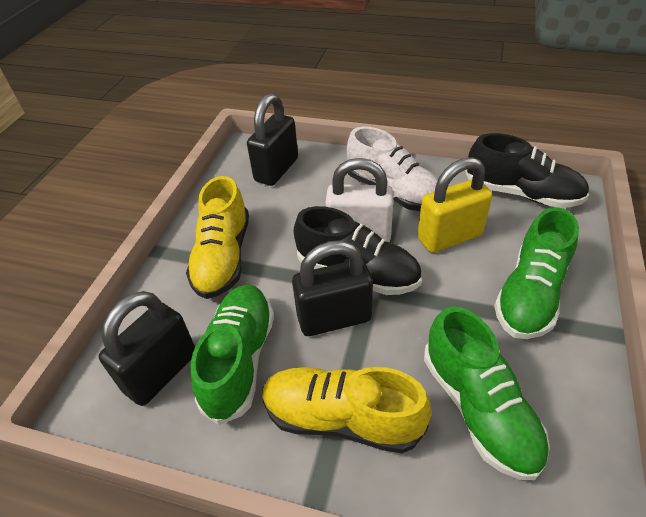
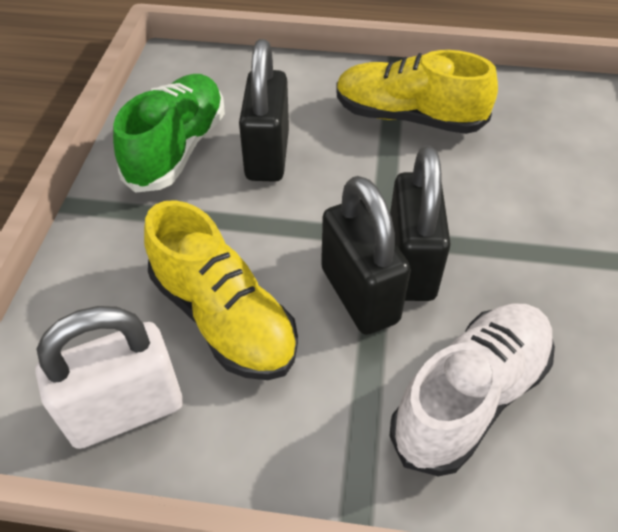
black shoe: 2 -> 0
green shoe: 3 -> 1
yellow padlock: 1 -> 0

